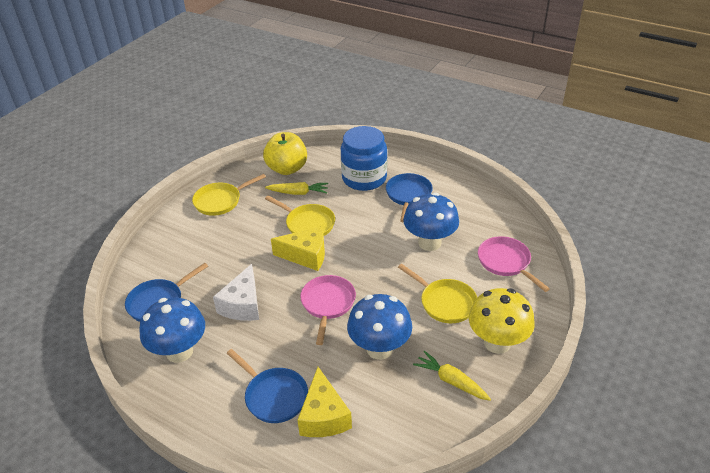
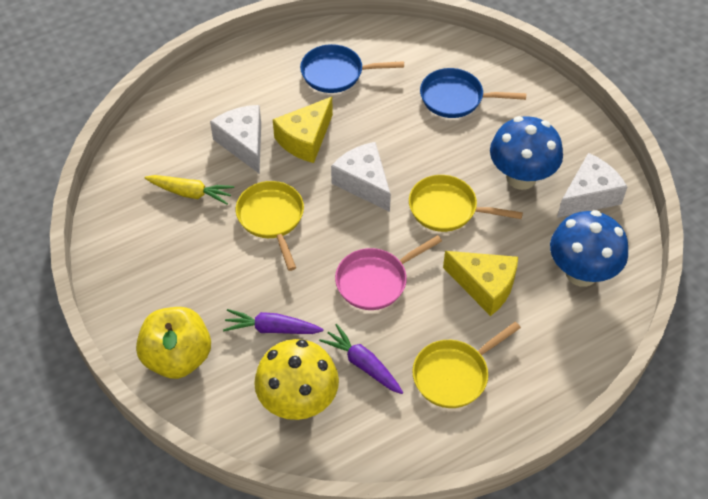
blue jar: 1 -> 0
blue mushroom: 3 -> 2
blue pan: 3 -> 2
pink pan: 2 -> 1
purple carrot: 0 -> 2
white cheese: 1 -> 3
yellow carrot: 2 -> 1

